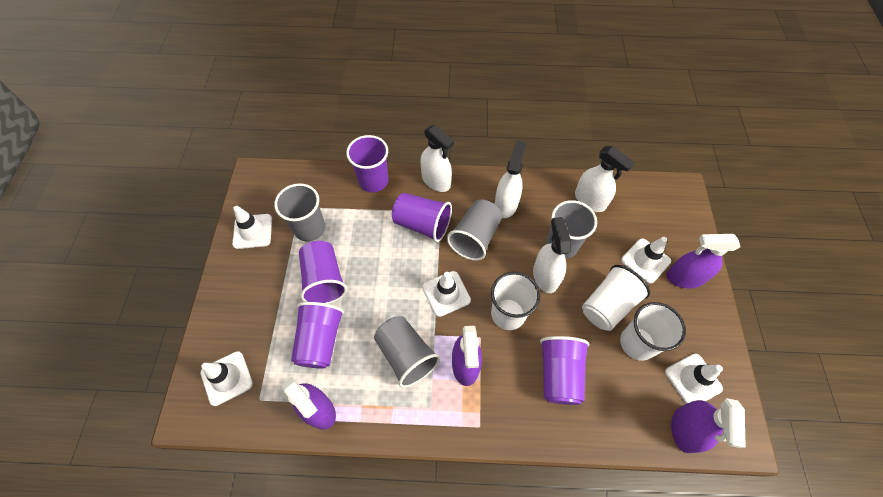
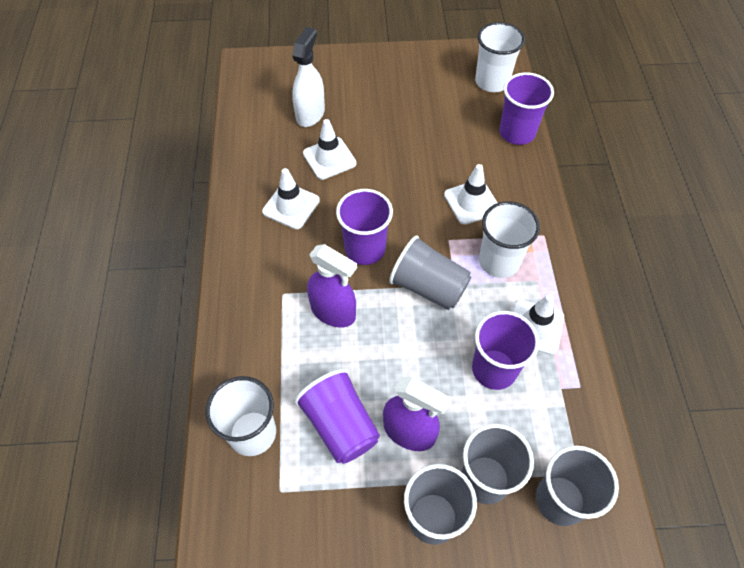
purple cup: 5 -> 4
purple spray bottle: 4 -> 2
white spray bottle: 4 -> 1
white traffic cone: 5 -> 4

